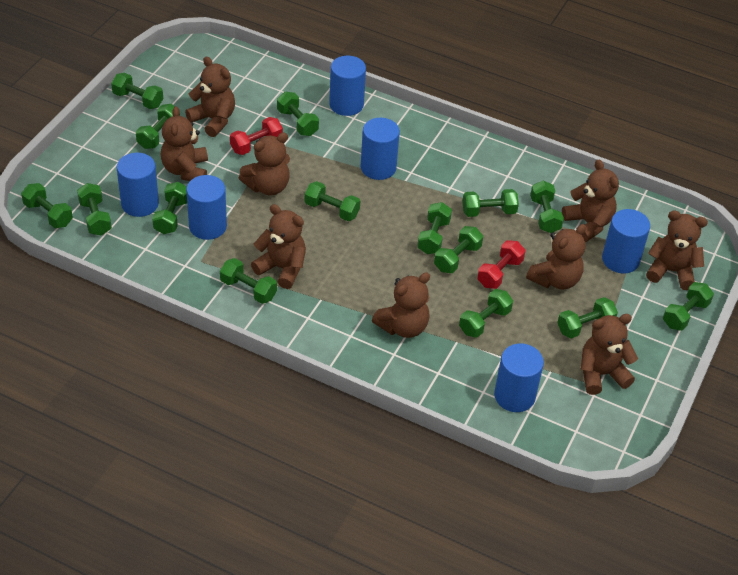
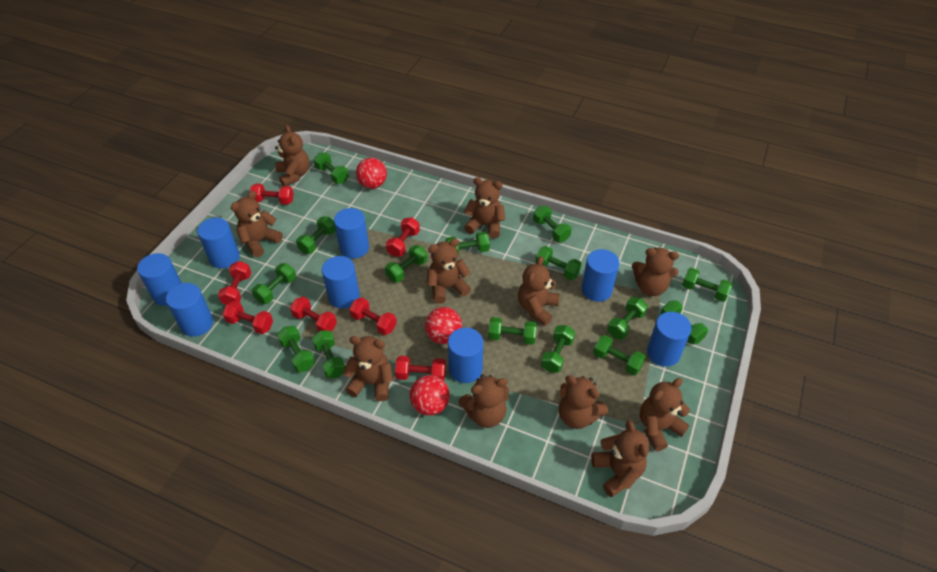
blue cylinder: 6 -> 8
brown teddy bear: 9 -> 11
red ball: 0 -> 3
red dumbbell: 2 -> 7

